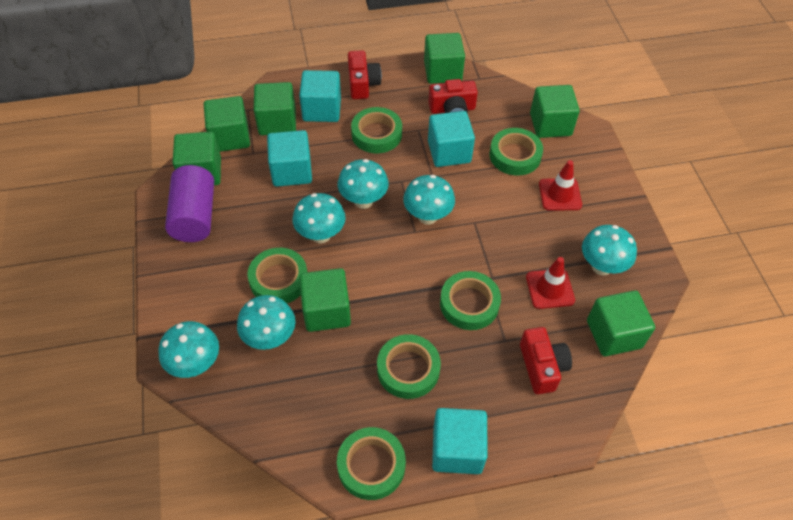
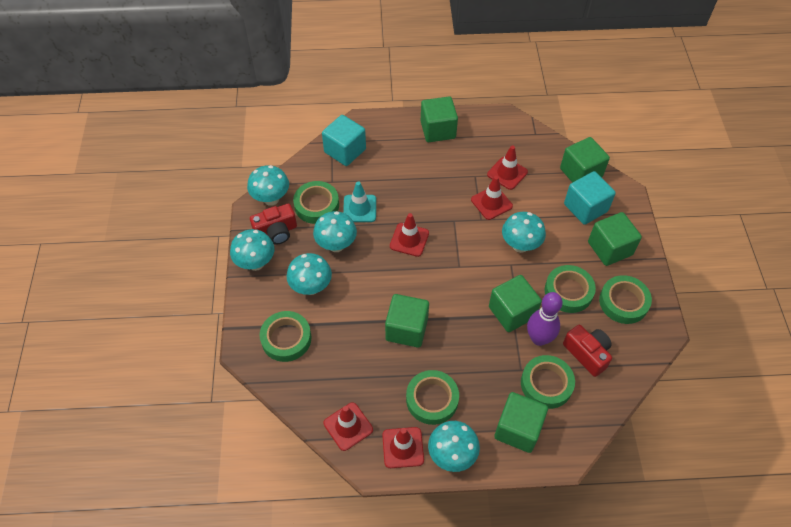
green cube: 7 -> 6
purple bowling pin: 0 -> 1
purple cylinder: 1 -> 0
red camera: 3 -> 2
red traffic cone: 2 -> 5
turquoise cube: 4 -> 2
turquoise traffic cone: 0 -> 1

